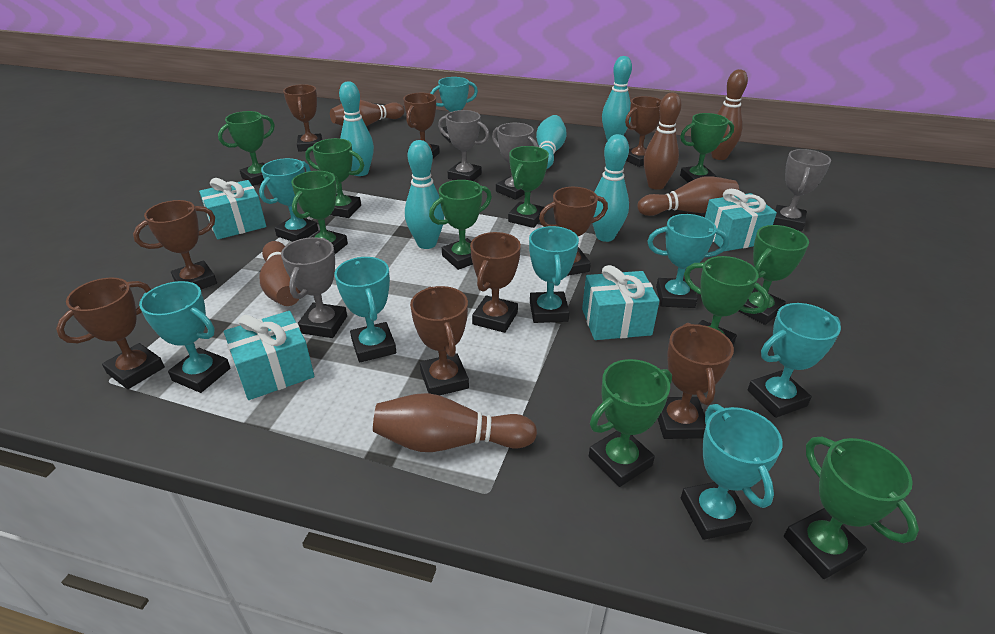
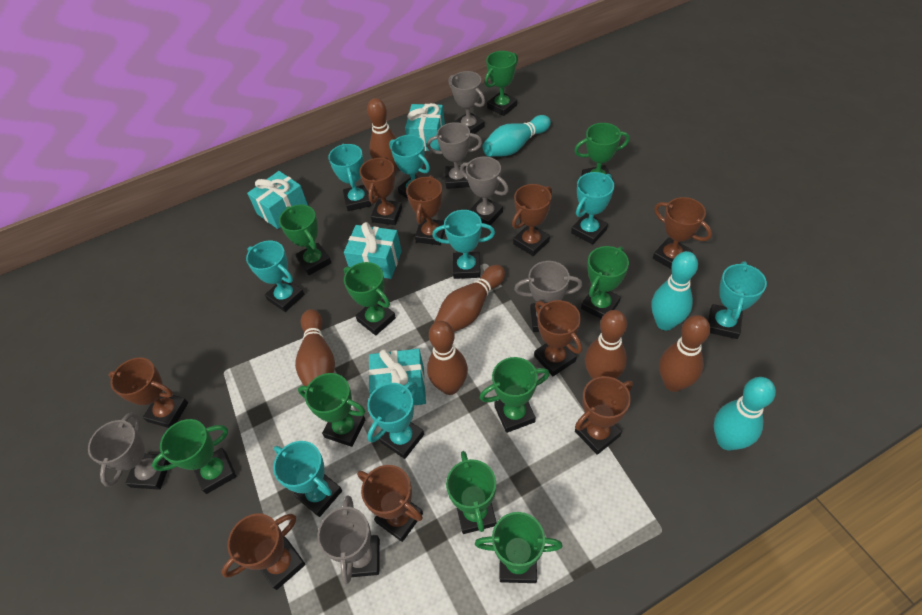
grey trophy: 4 -> 6
turquoise bowling pin: 5 -> 3

